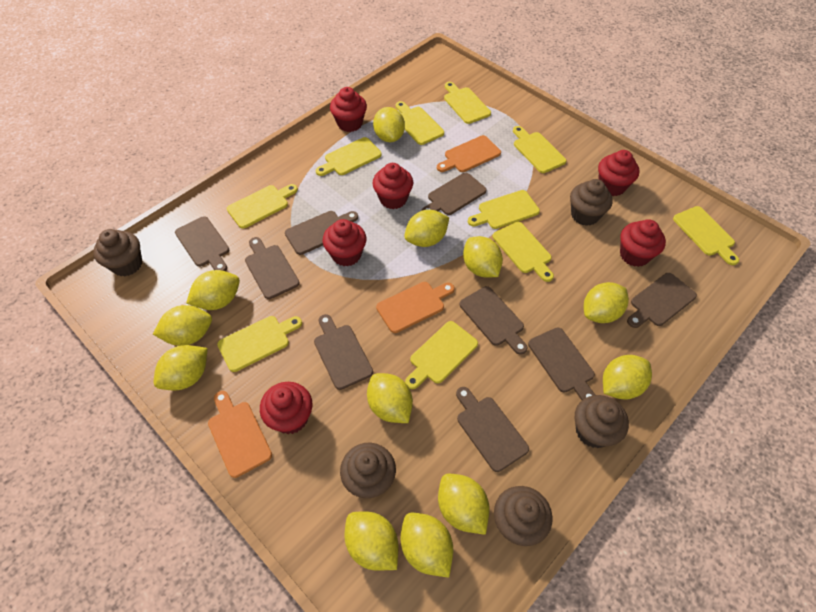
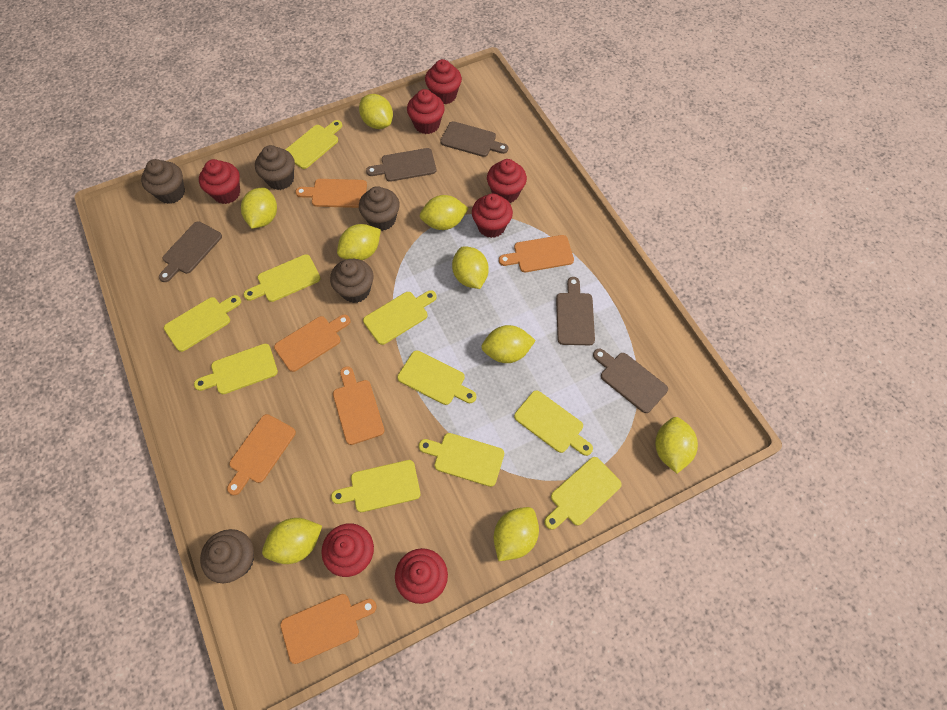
brown cutting board: 9 -> 5
orange cutting board: 3 -> 6
red cupcake: 6 -> 7
yellow lemon: 12 -> 9

